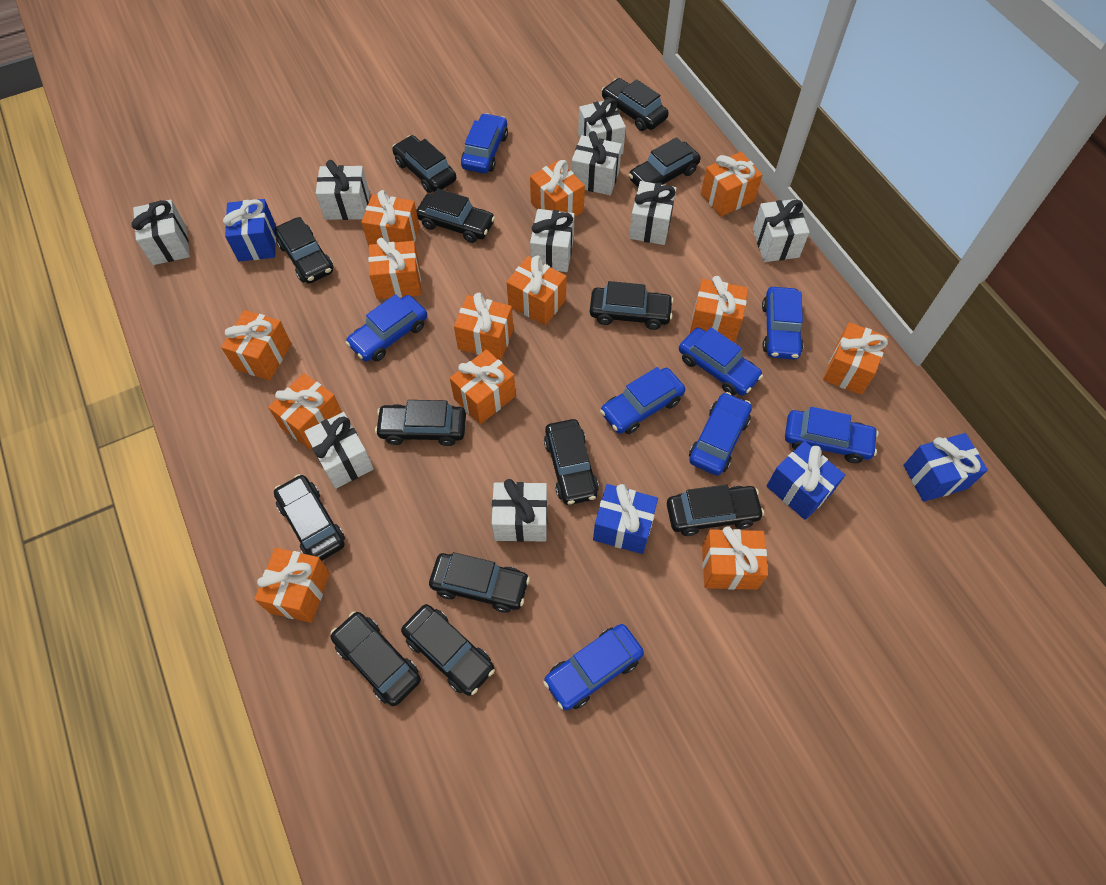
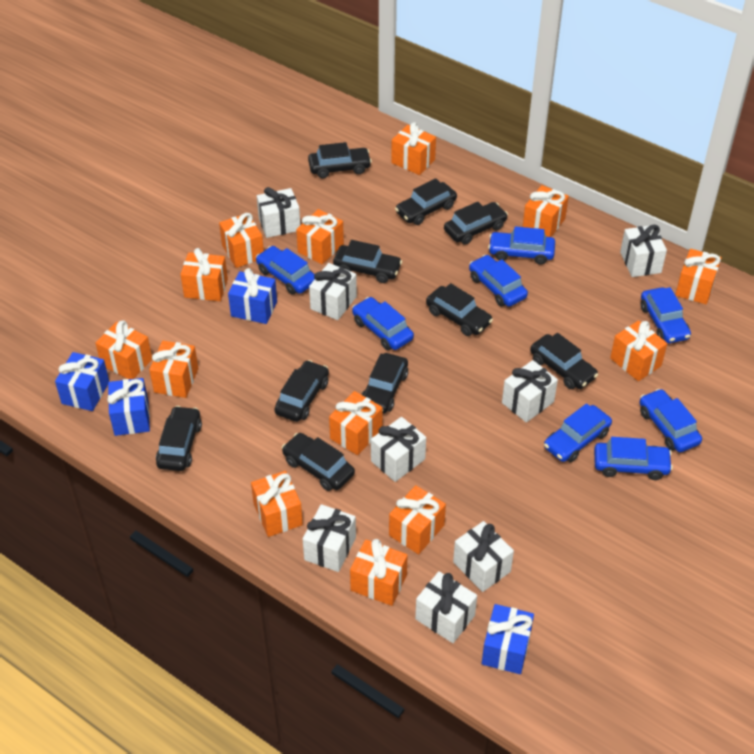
black car: 13 -> 10
white gift: 9 -> 8

